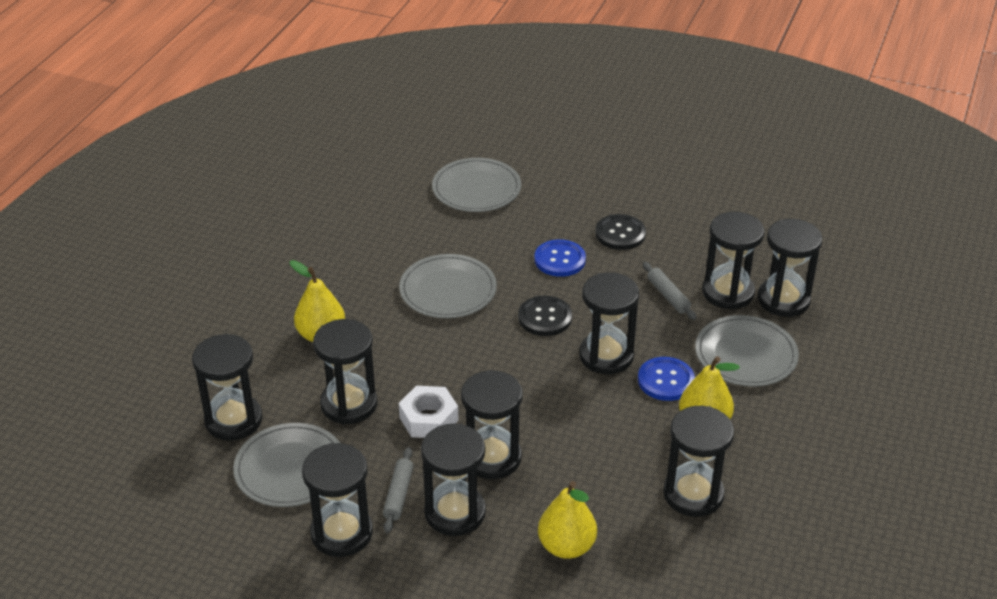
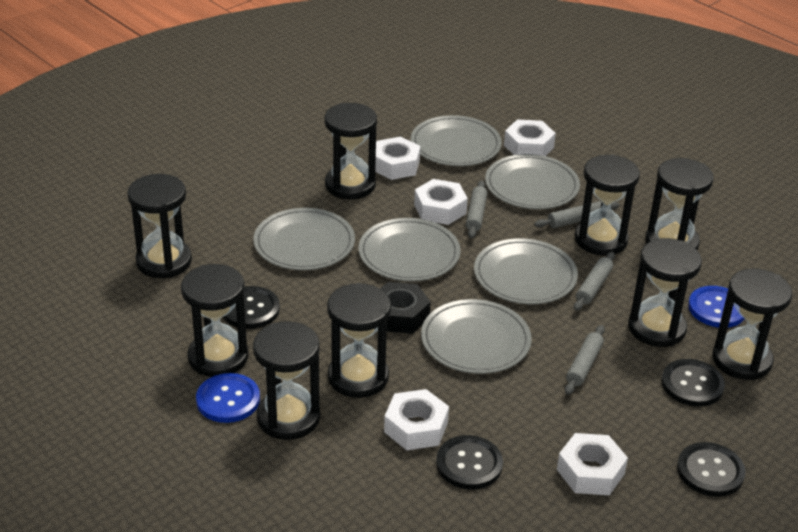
black button: 2 -> 4
black nut: 0 -> 1
grey plate: 4 -> 6
grey rolling pin: 2 -> 4
white nut: 1 -> 5
yellow pear: 3 -> 0

